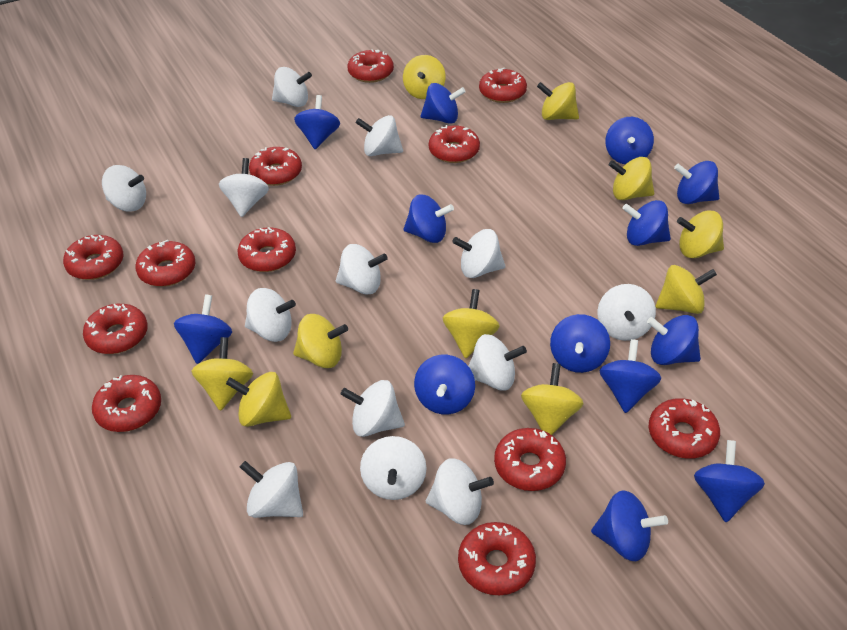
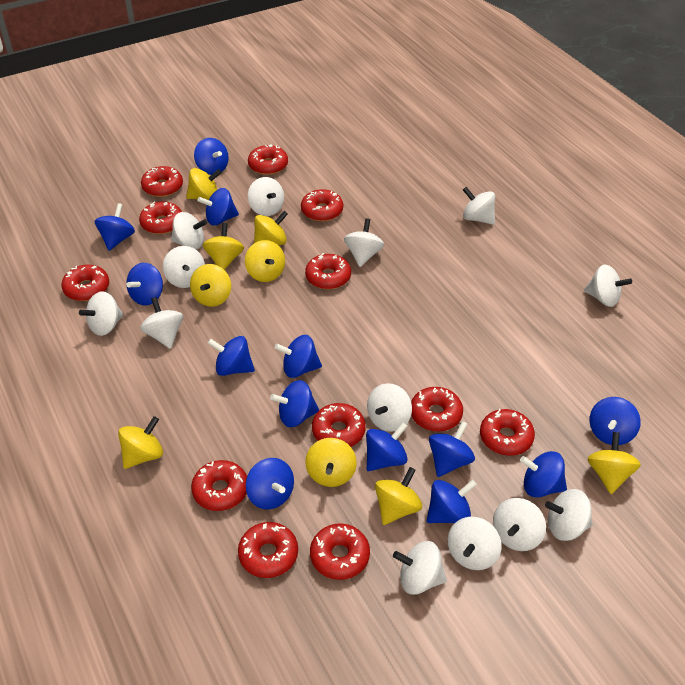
yellow spinning top: 10 -> 9

